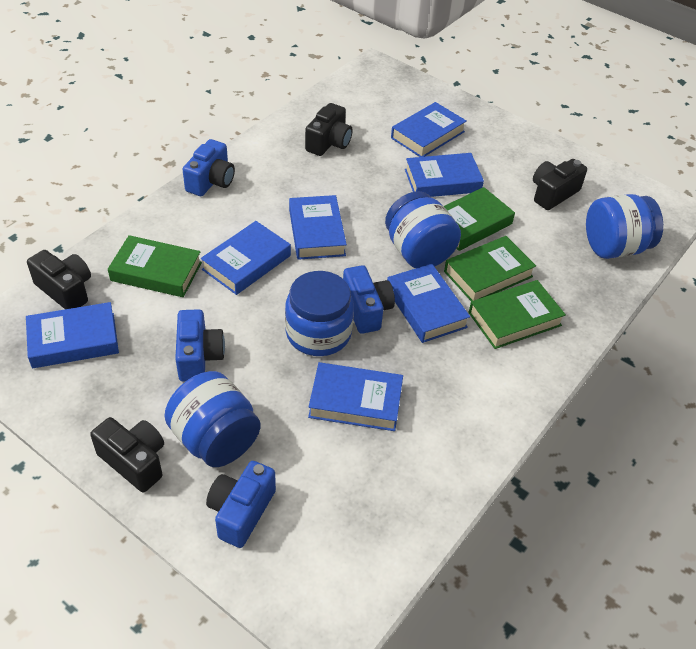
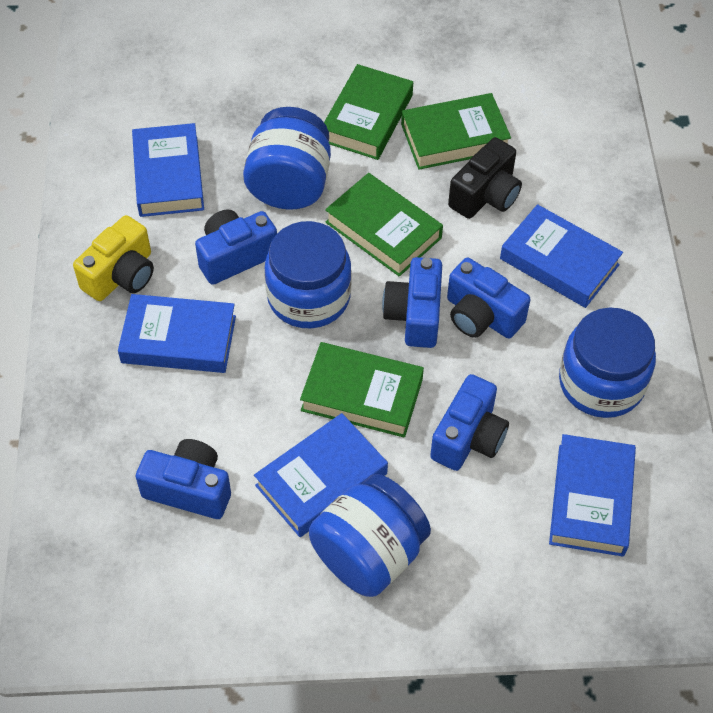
black camera: 4 -> 1
blue book: 7 -> 5
blue camera: 4 -> 5
yellow camera: 0 -> 1

